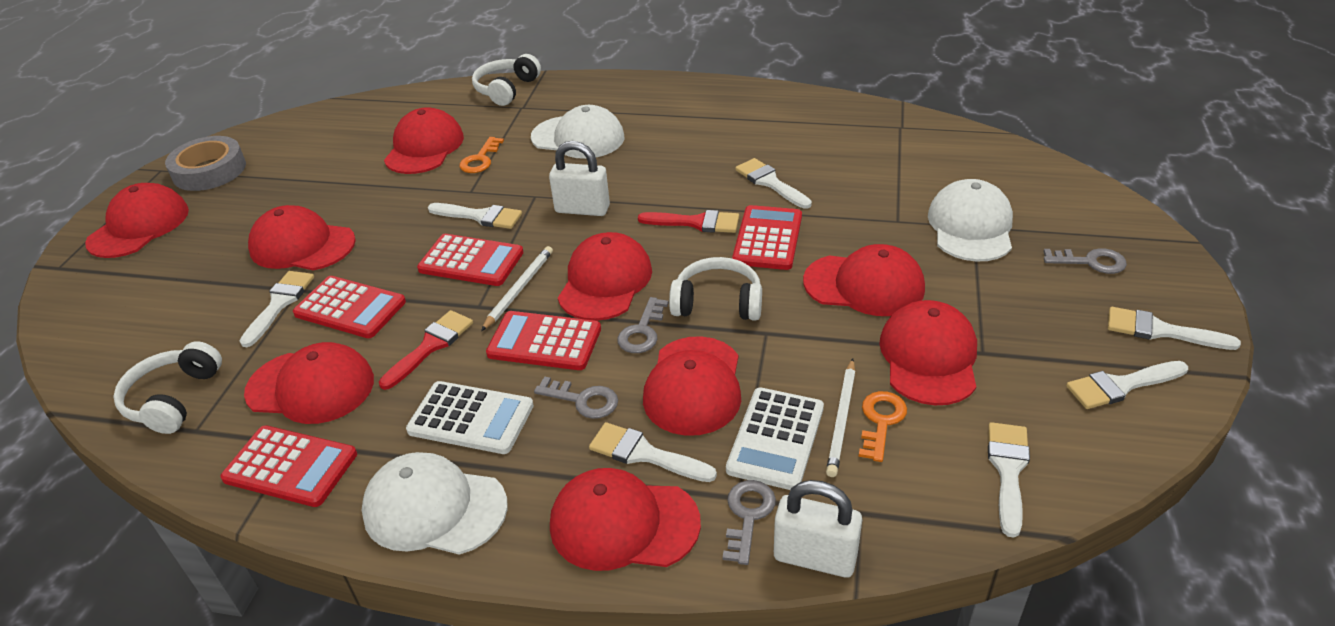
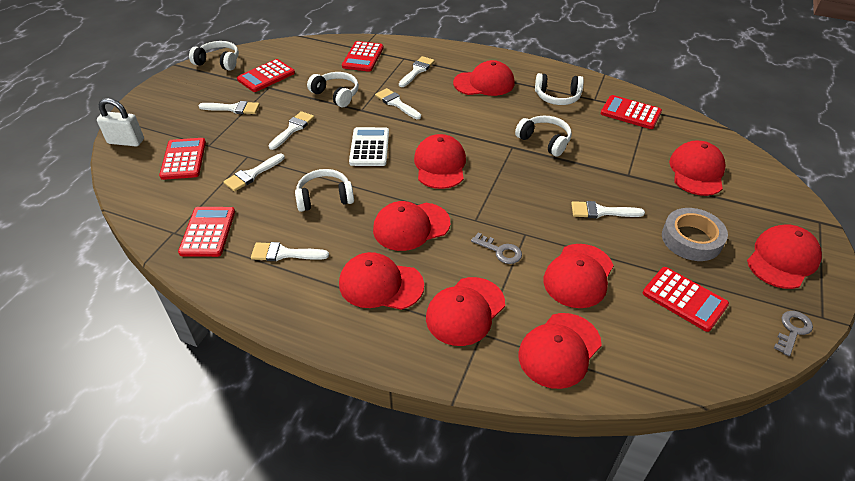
grey key: 4 -> 2
orange key: 2 -> 0
red brush: 2 -> 0
red calculator: 5 -> 6
white calculator: 2 -> 1
white cap: 3 -> 0
white headphones: 3 -> 5
white padlock: 2 -> 1
white pencil: 2 -> 0

